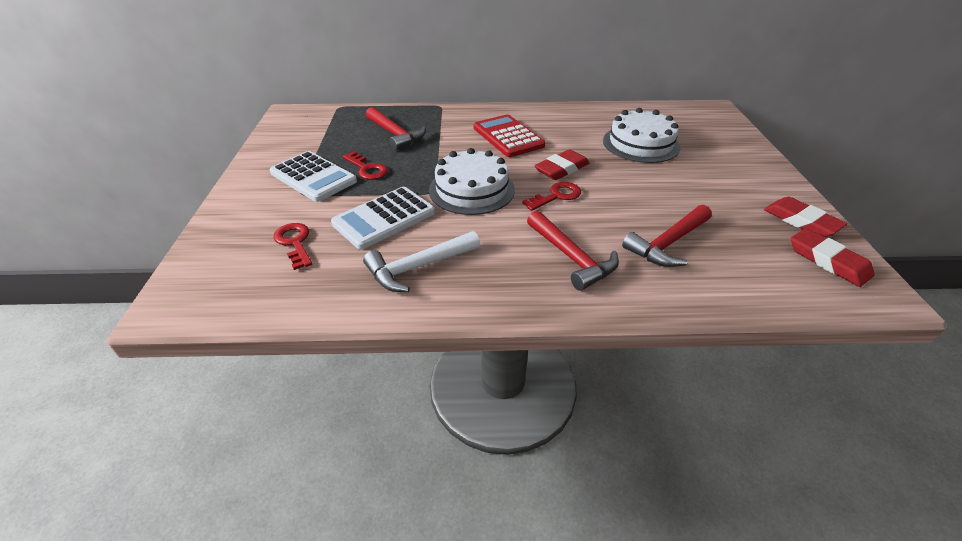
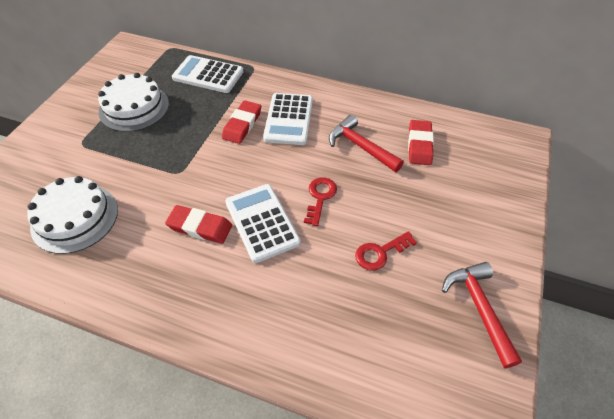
red calculator: 1 -> 0
red hammer: 3 -> 2
red key: 3 -> 2
white calculator: 2 -> 3
white hammer: 1 -> 0

